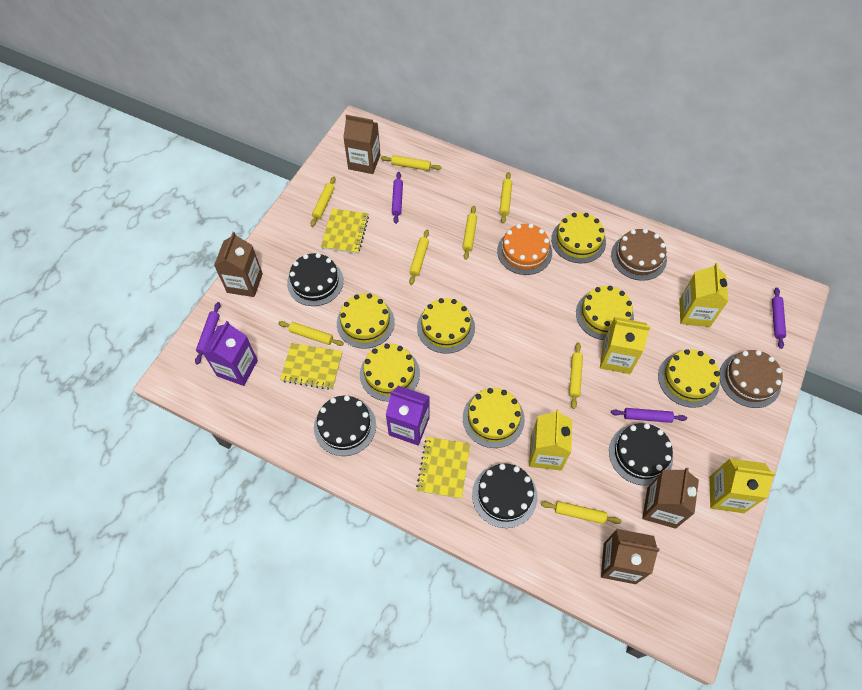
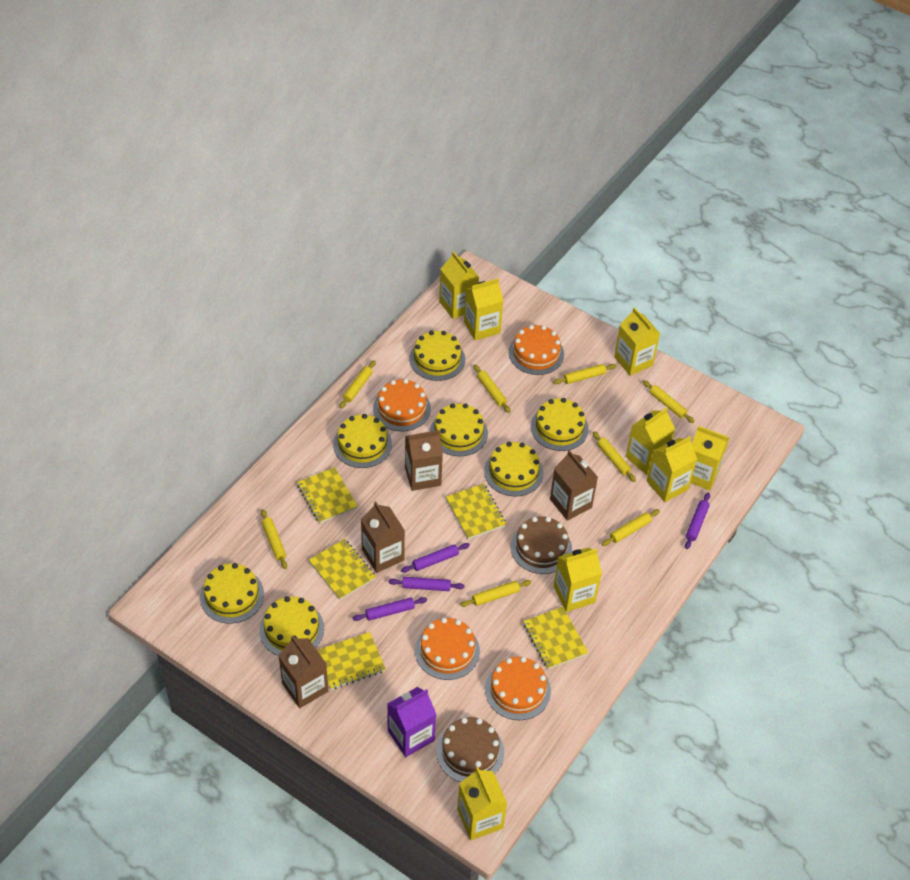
black cake: 4 -> 0
orange cake: 1 -> 4
purple carton: 2 -> 1
yellow carton: 4 -> 8
yellow notebook: 3 -> 5

